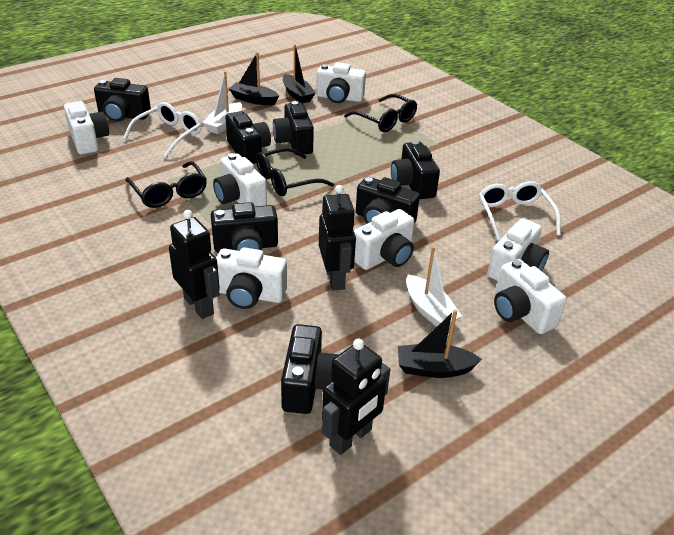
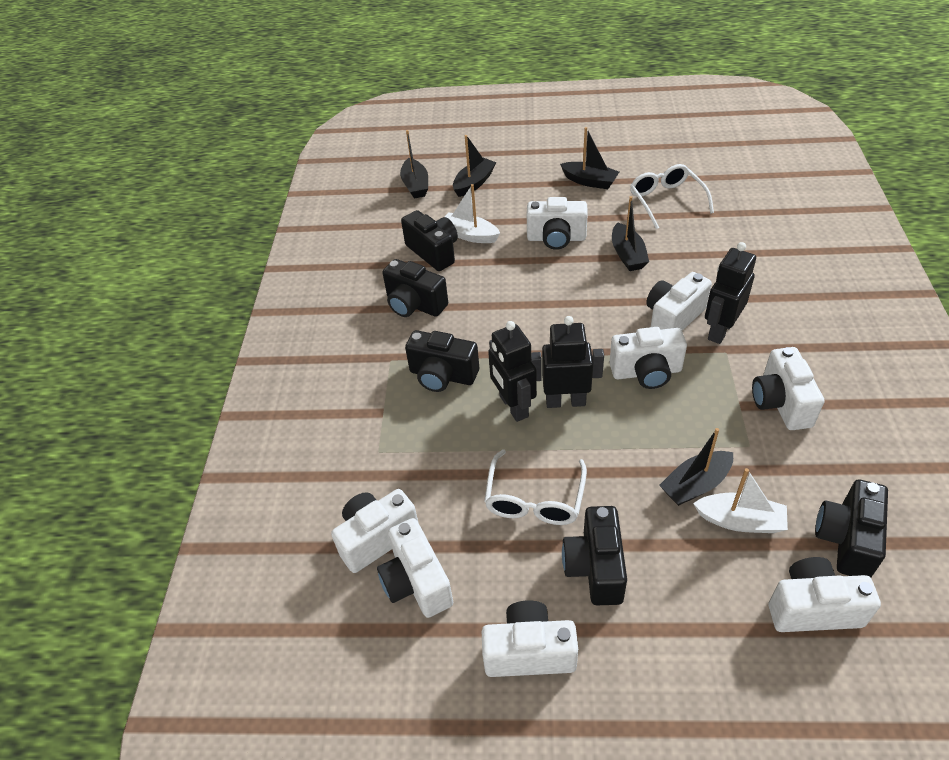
black boat: 3 -> 5
black camera: 7 -> 5
black glasses: 3 -> 0
white camera: 7 -> 8

